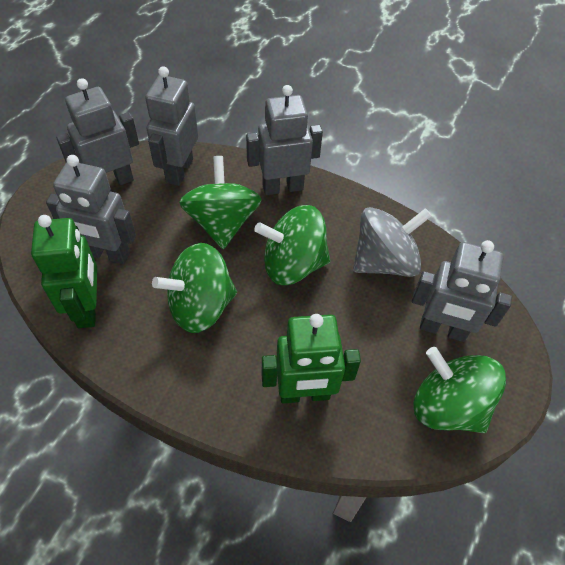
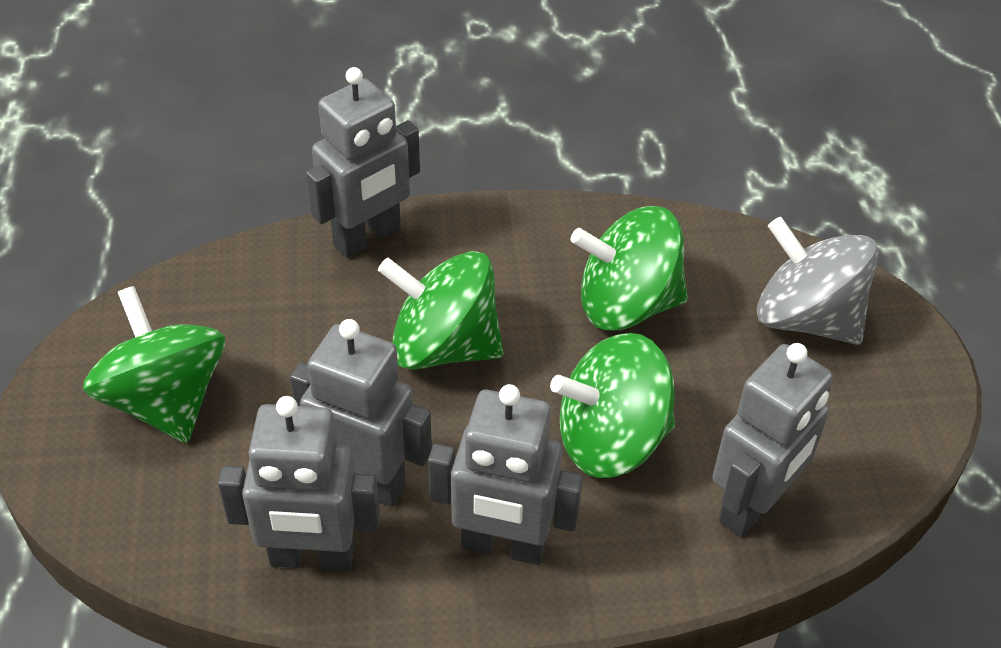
green robot: 2 -> 0

